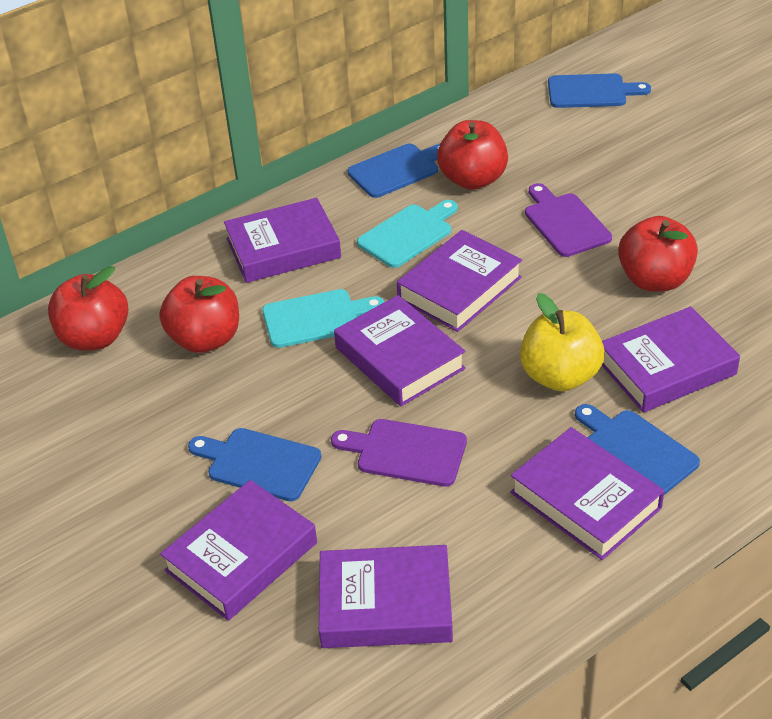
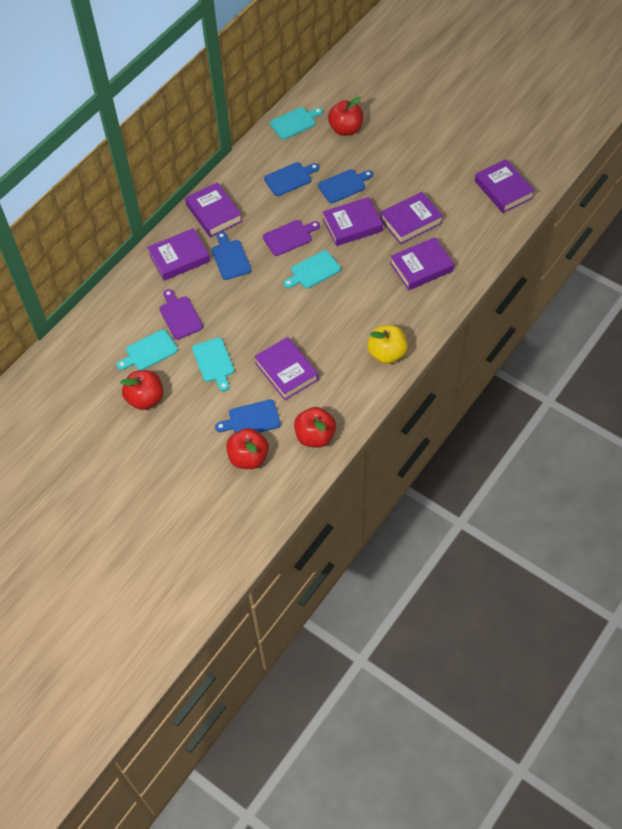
turquoise cutting board: 2 -> 4

